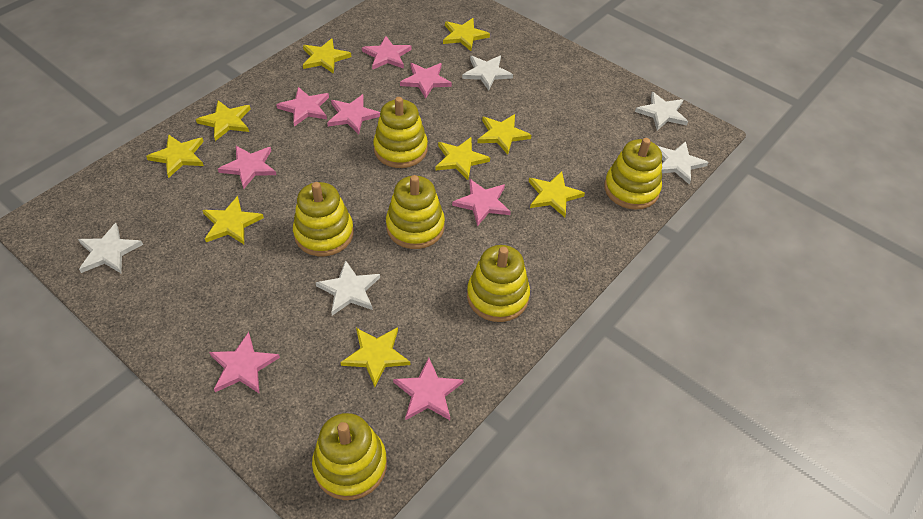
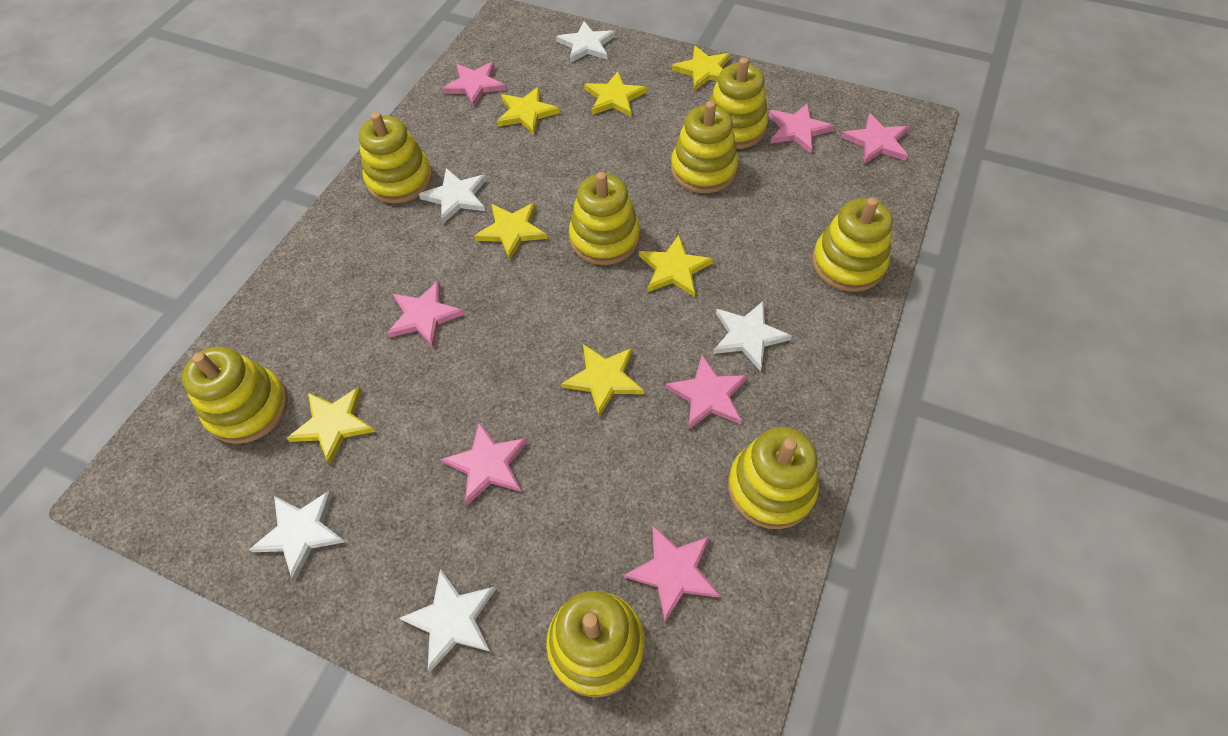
pink star: 8 -> 7
yellow stacking toy: 6 -> 8
yellow star: 9 -> 7

